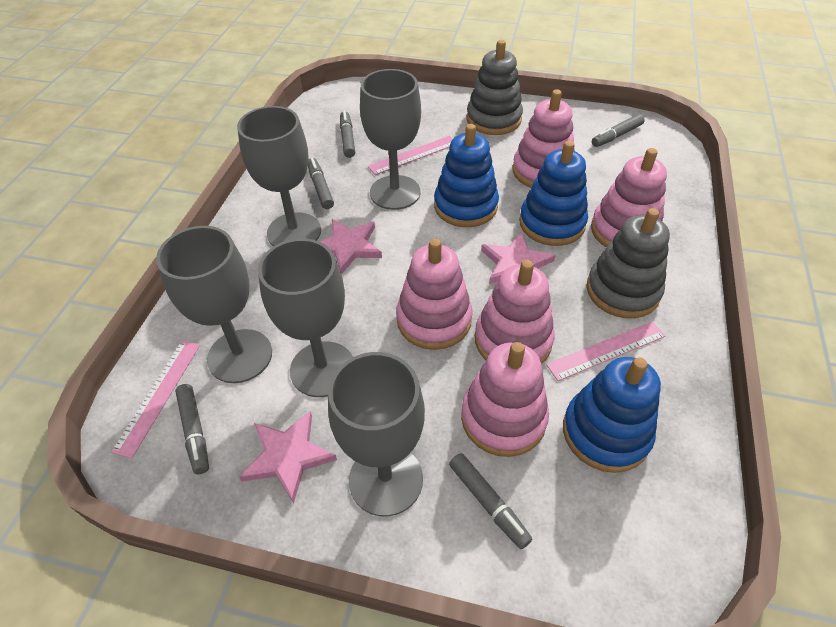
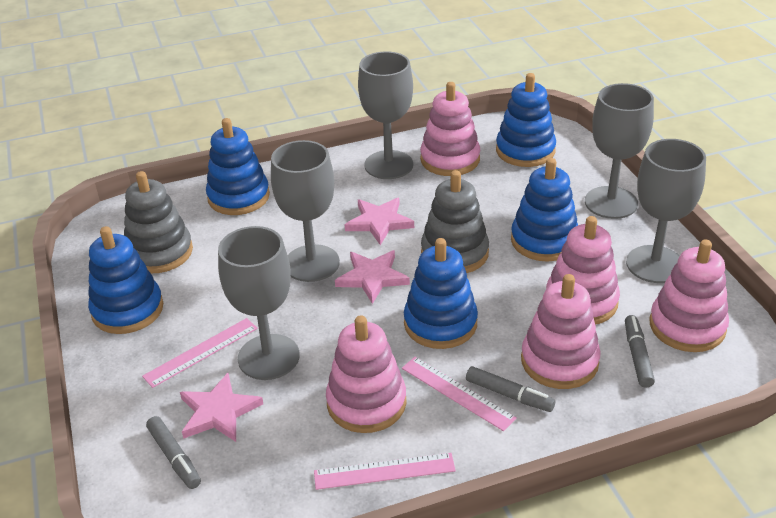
blue stacking toy: 3 -> 5
grey marker: 5 -> 3

